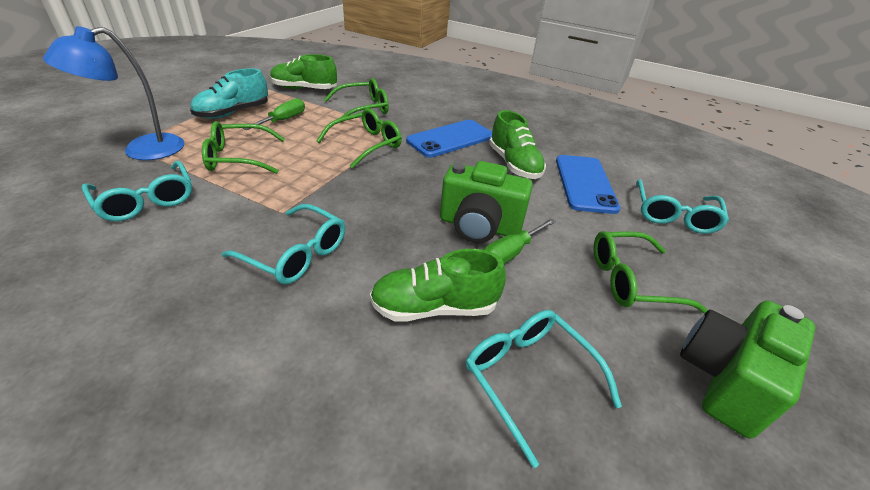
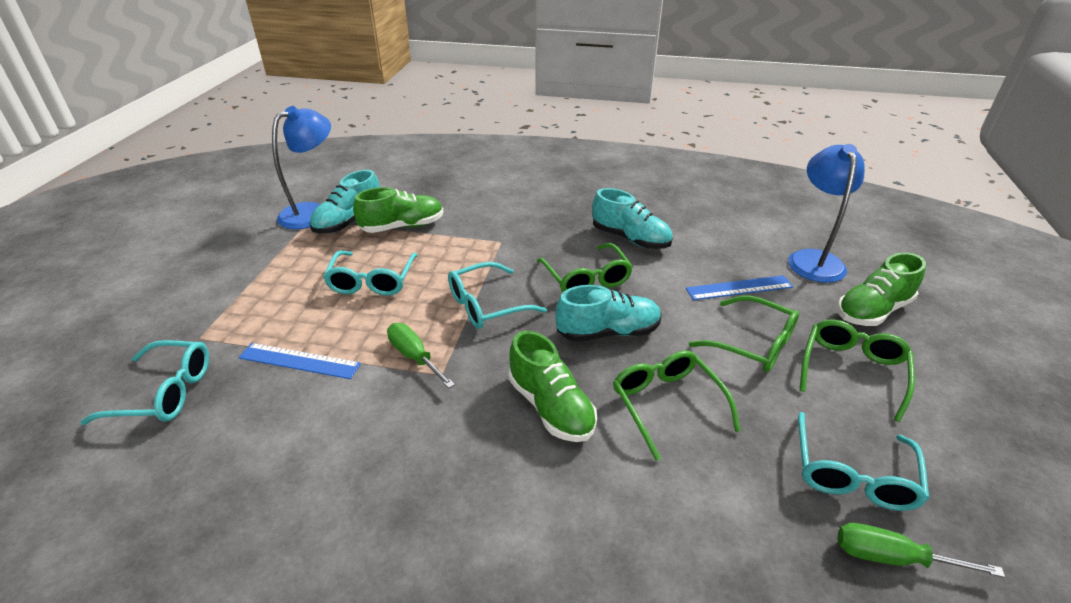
blue lamp: 1 -> 2
blue phone: 2 -> 0
blue ruler: 0 -> 2
green camera: 2 -> 0
turquoise shoe: 1 -> 3

